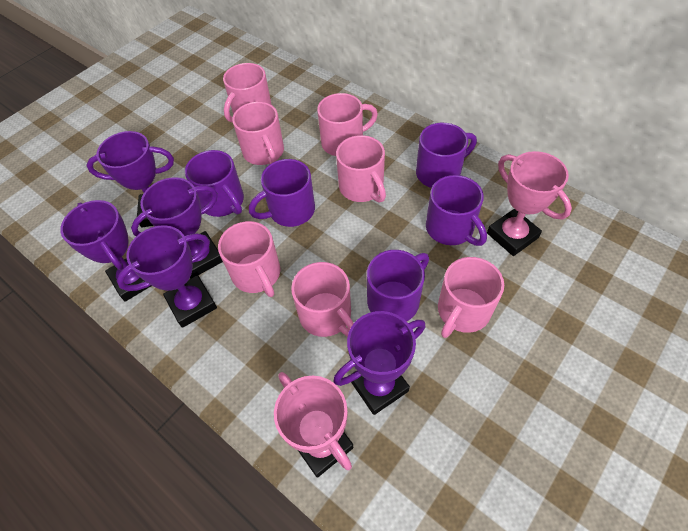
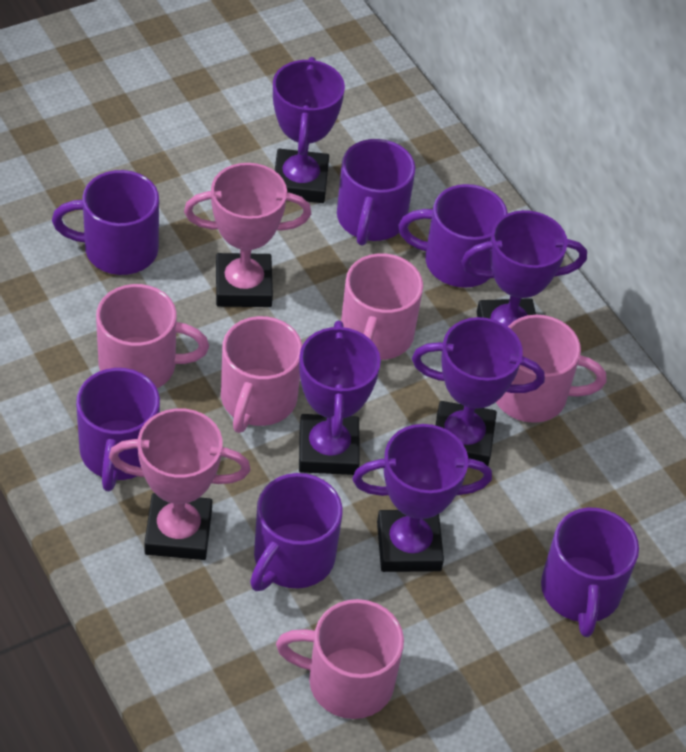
pink mug: 7 -> 5
purple mug: 5 -> 6

